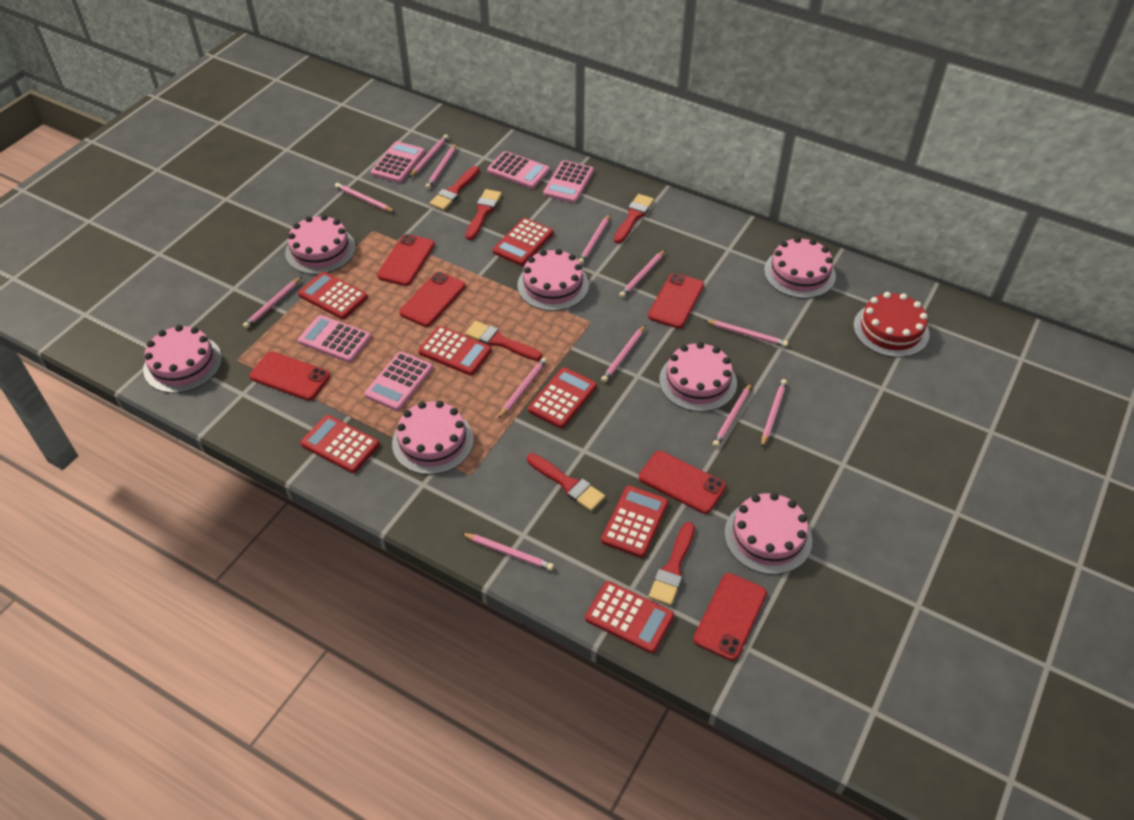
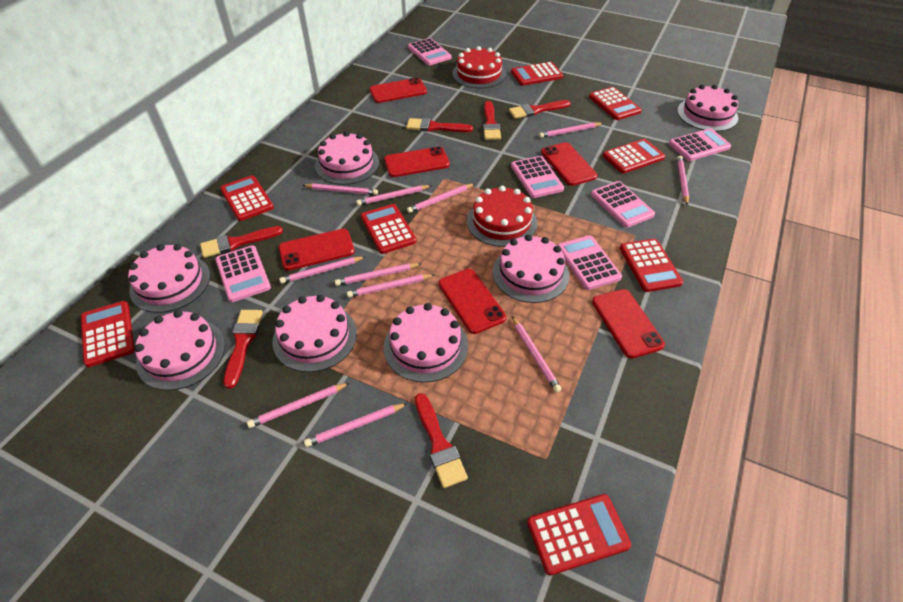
pink calculator: 5 -> 6
pink pencil: 12 -> 11
red cake: 1 -> 2
red calculator: 7 -> 8

